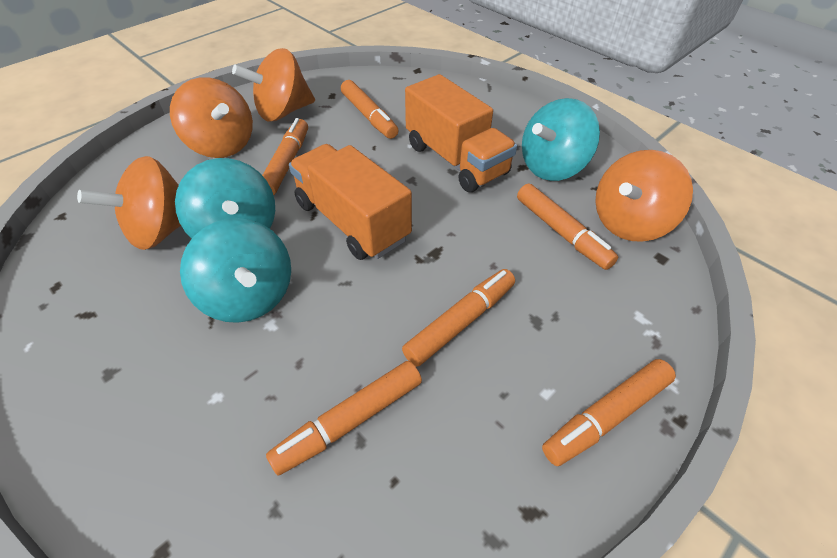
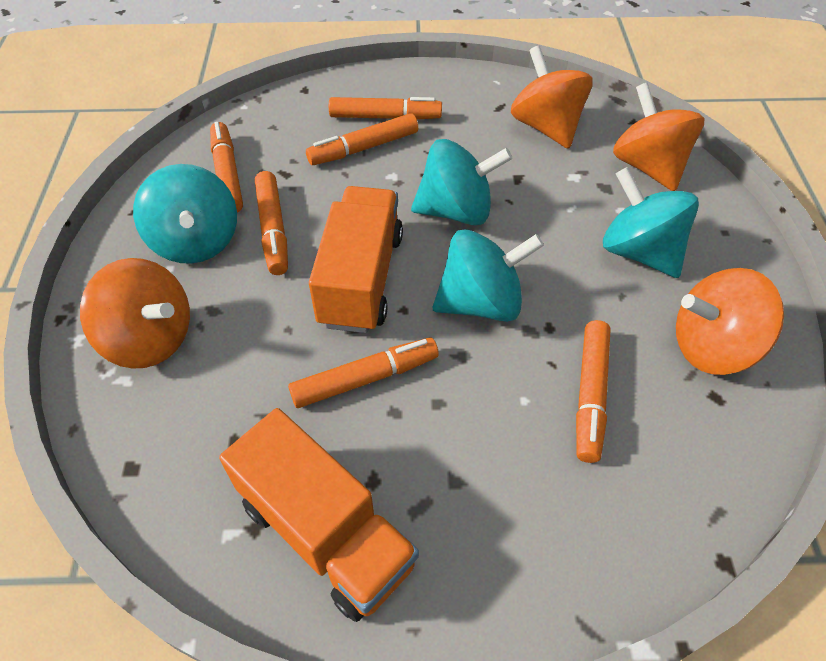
turquoise spinning top: 3 -> 4

